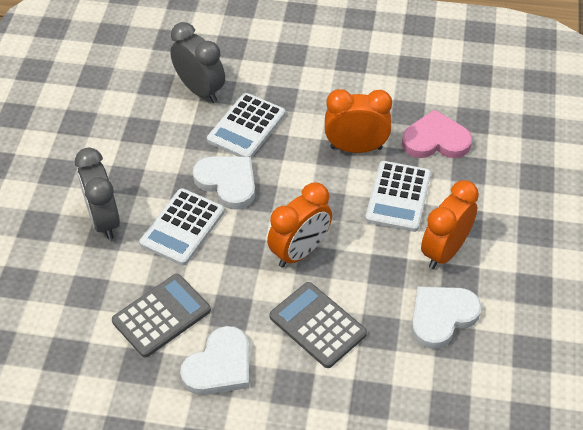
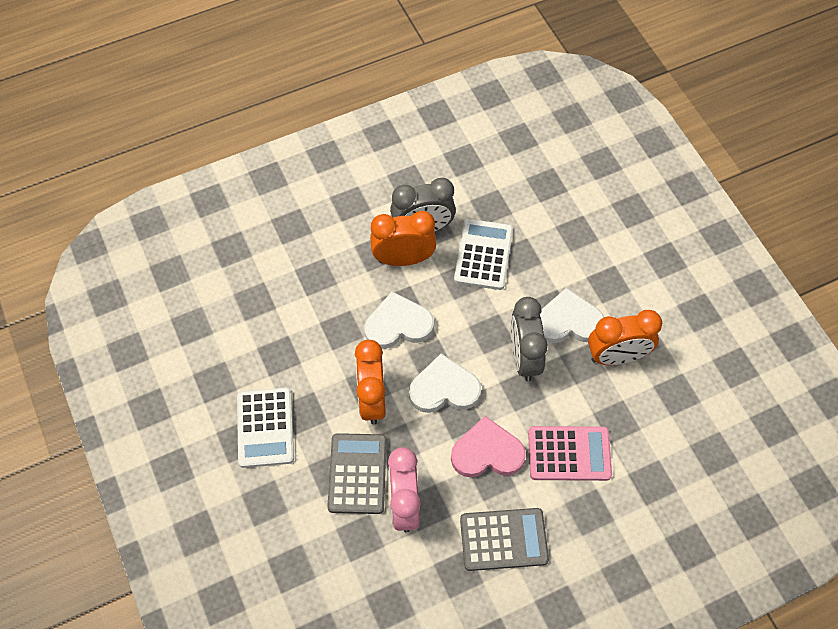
pink calculator: 0 -> 1
pink clock: 0 -> 1
white calculator: 3 -> 2

